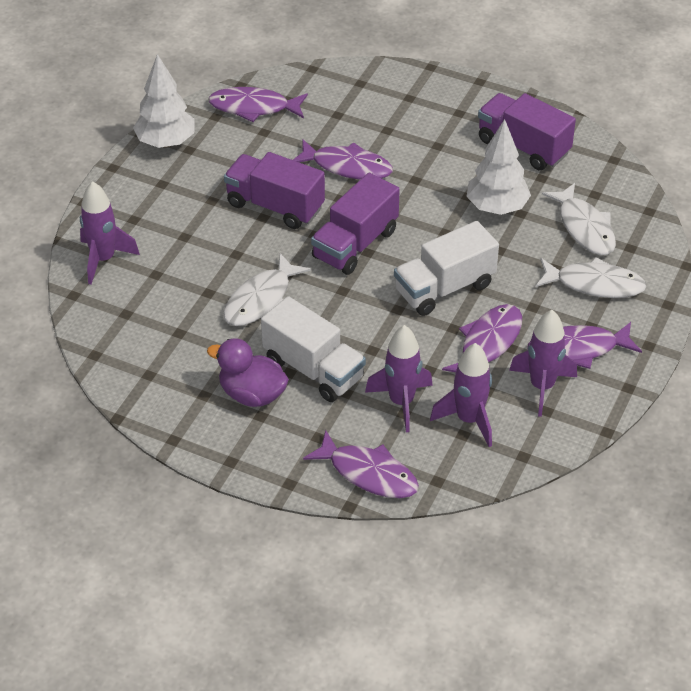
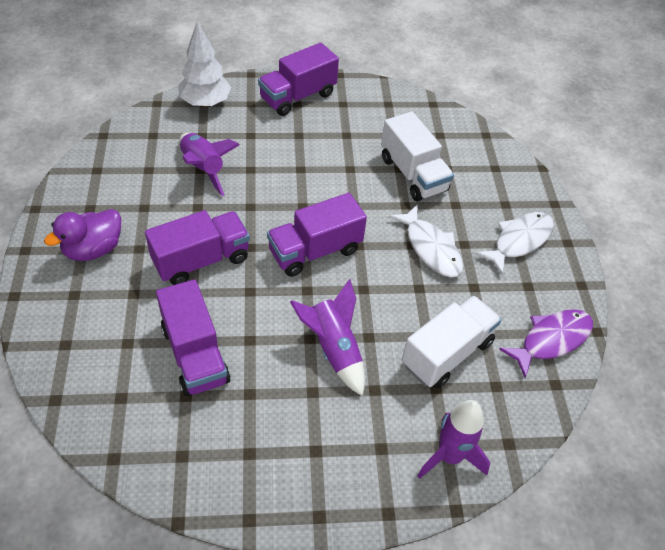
purple fish: 5 -> 1
purple rocket: 4 -> 3
purple truck: 3 -> 4
white fish: 3 -> 2
white tree: 2 -> 1

